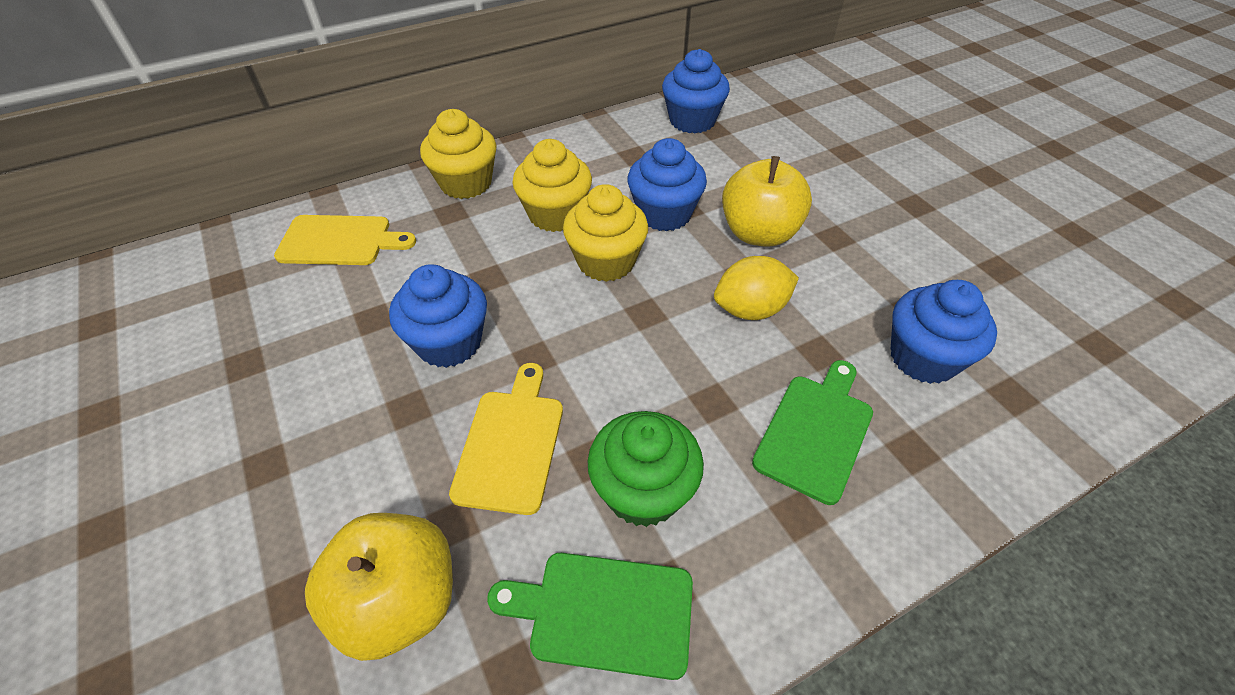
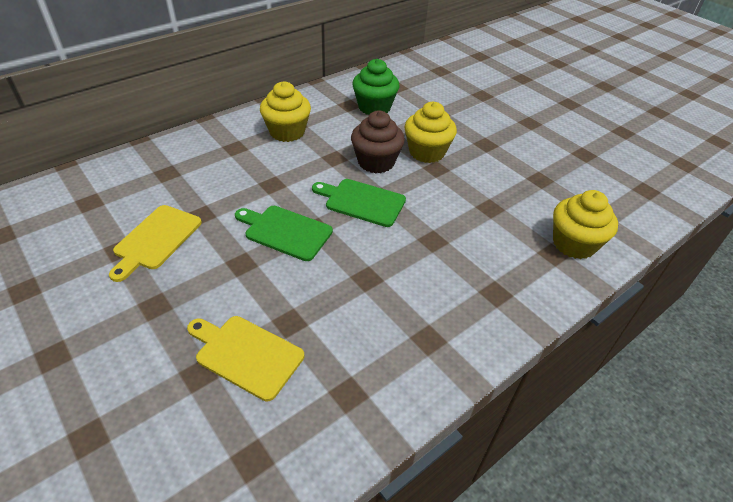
blue cupcake: 4 -> 0
brown cupcake: 0 -> 1
yellow apple: 2 -> 0
yellow lemon: 1 -> 0

